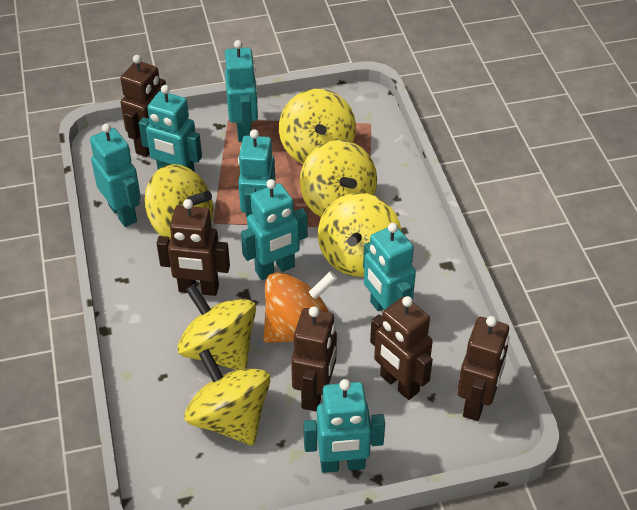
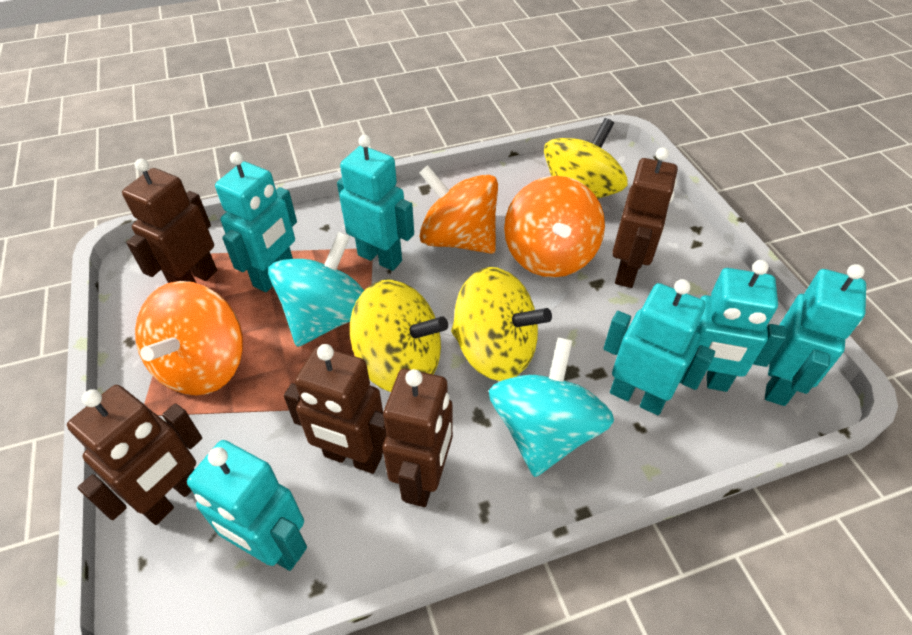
orange spinning top: 1 -> 3
turquoise robot: 7 -> 6
turquoise spinning top: 0 -> 2
yellow spinning top: 6 -> 3

